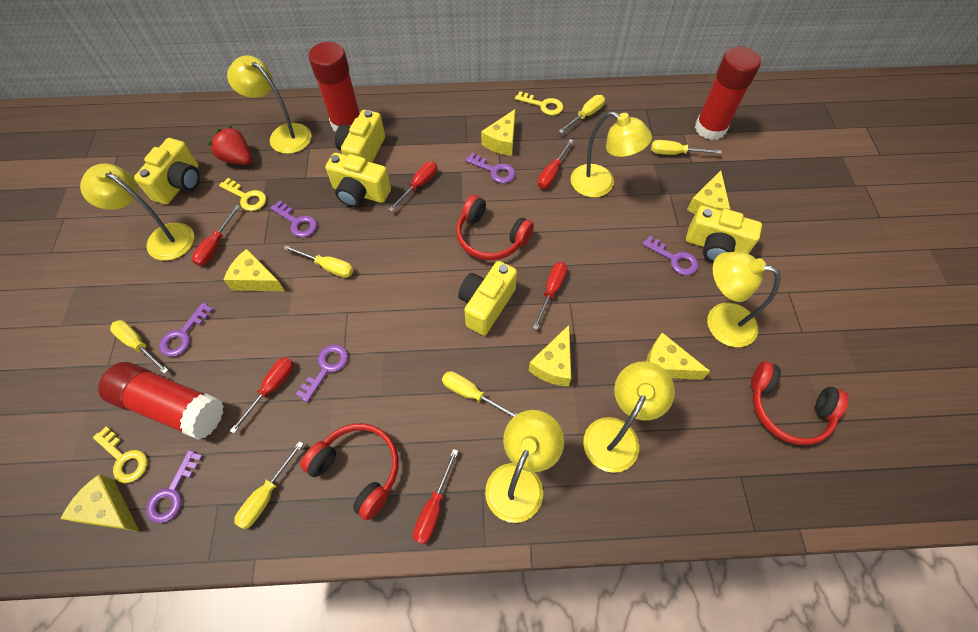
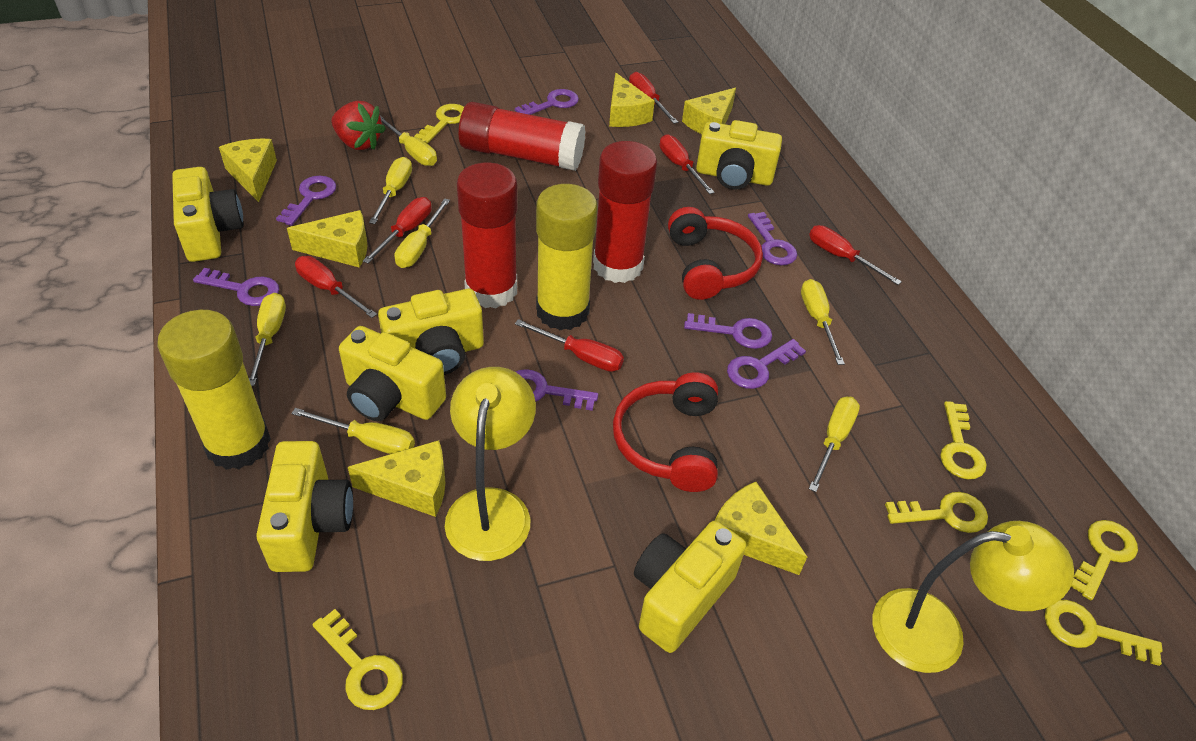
purple key: 6 -> 7
red headphones: 3 -> 2
yellow camera: 5 -> 6
yellow glue stick: 0 -> 2
yellow key: 3 -> 6
yellow lamp: 6 -> 2
yellow screwdriver: 6 -> 7

